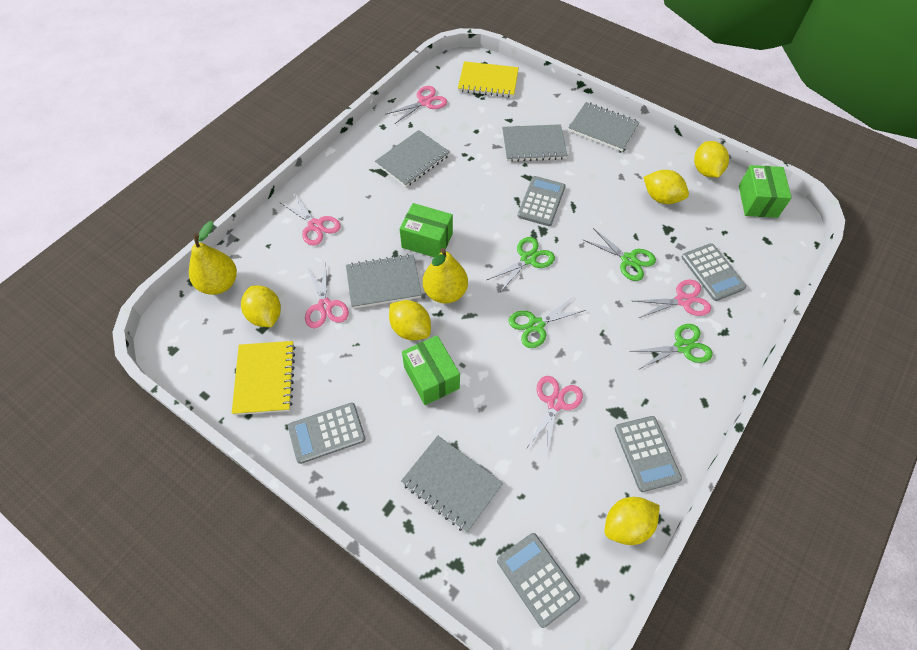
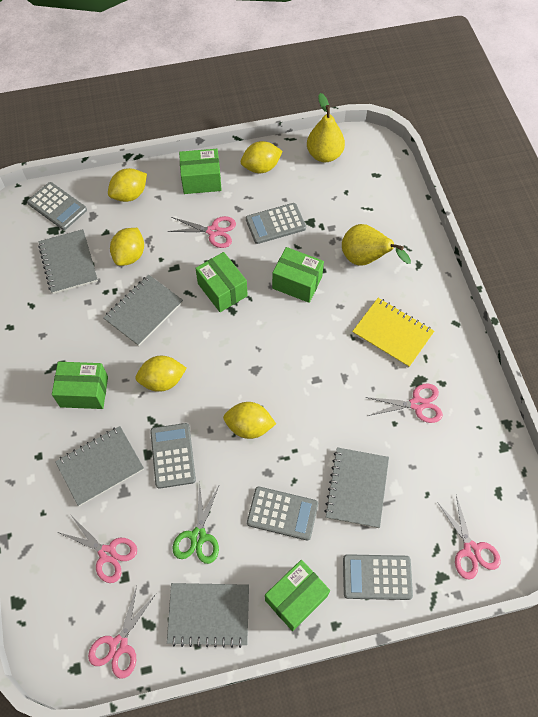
green box: 3 -> 5
green scissors: 4 -> 1
yellow notebook: 2 -> 1

